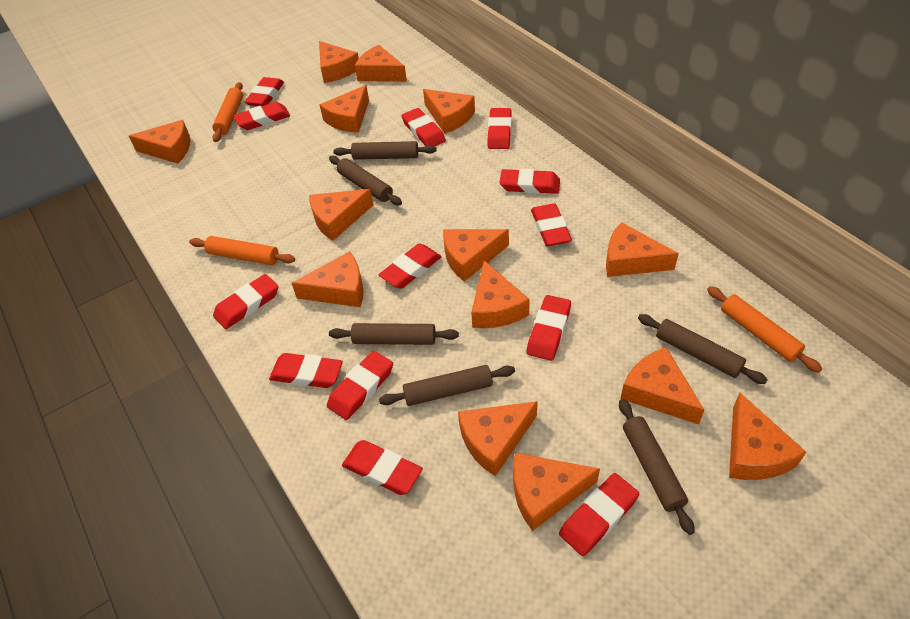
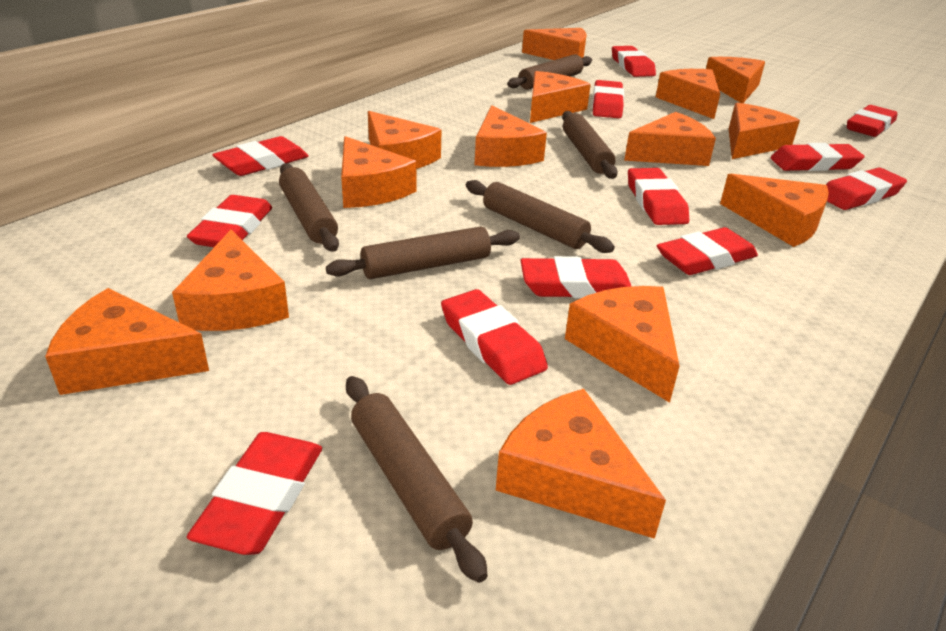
orange rolling pin: 3 -> 0
red eraser: 13 -> 12

